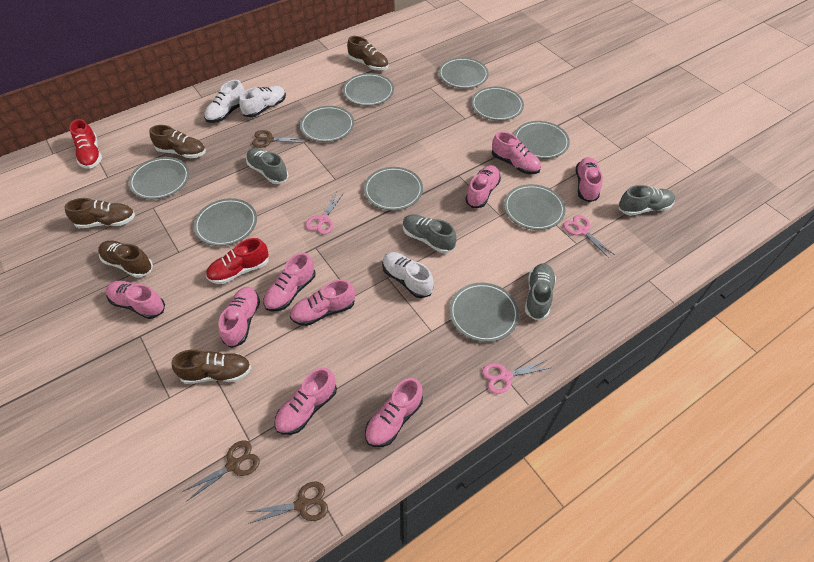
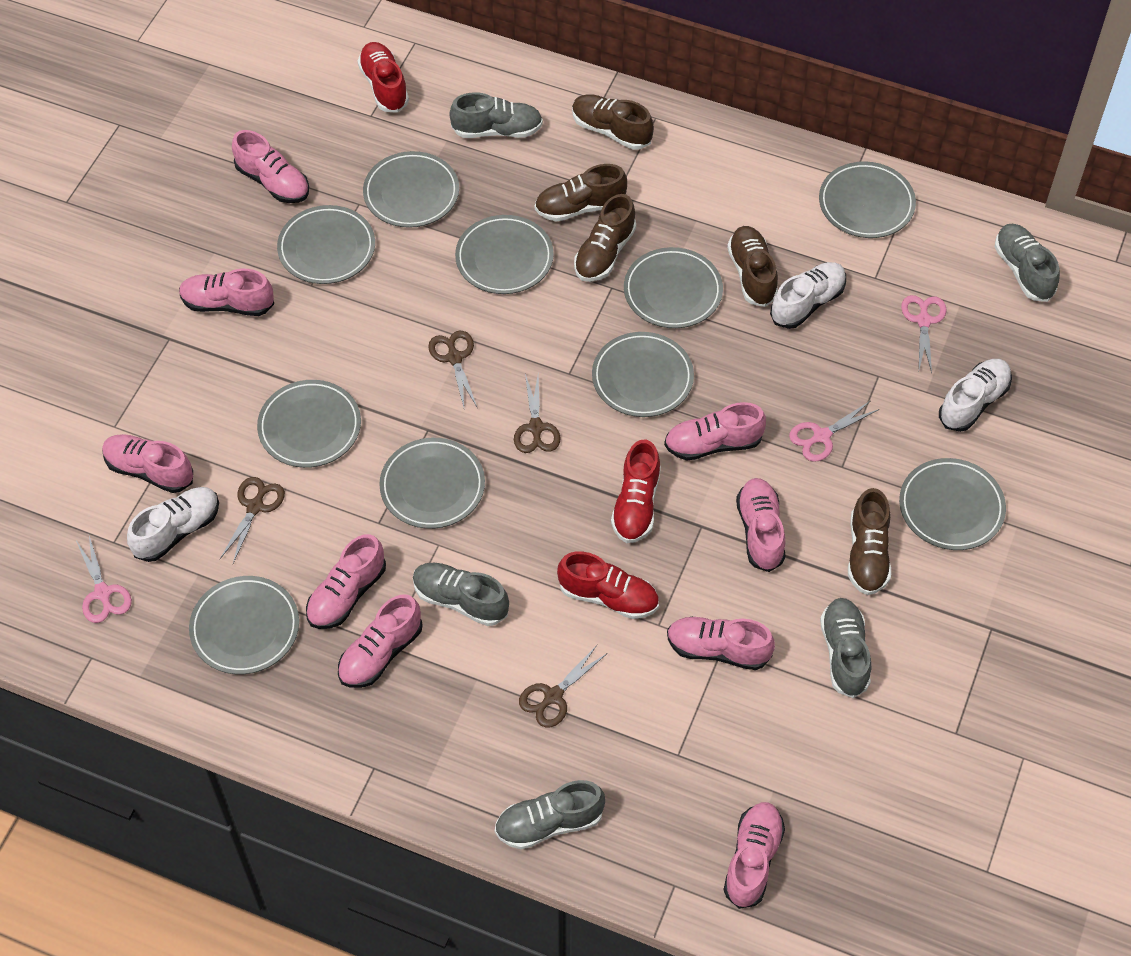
brown scissors: 3 -> 4
grey shoe: 4 -> 5
red shoe: 2 -> 3

